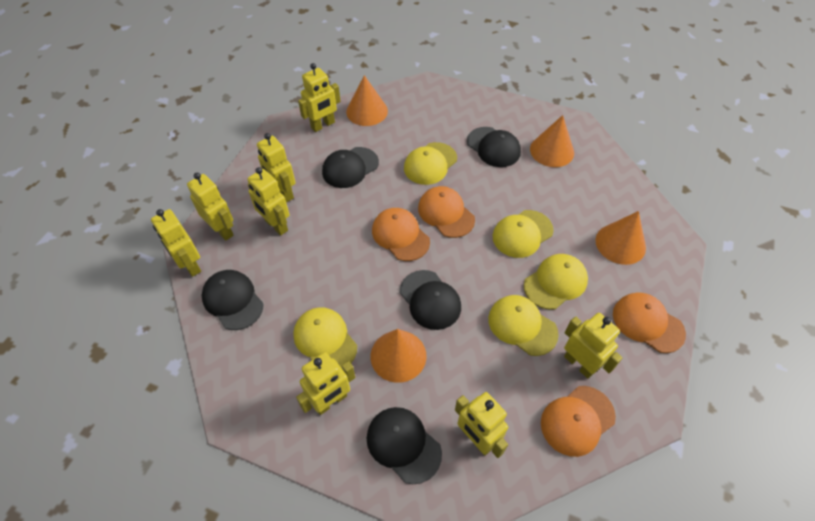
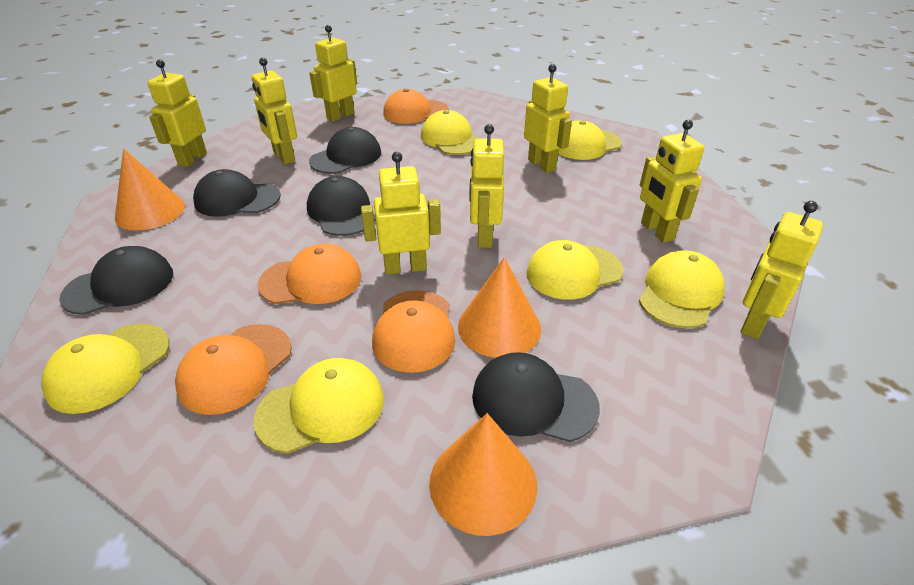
orange cone: 4 -> 3
yellow cap: 5 -> 6

